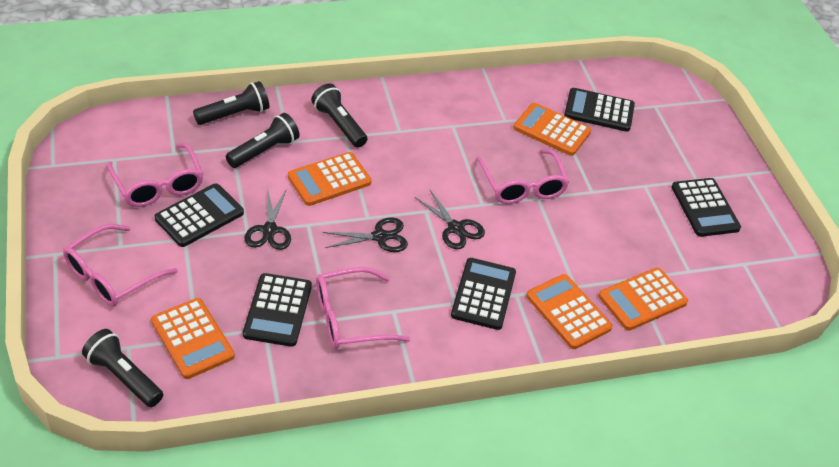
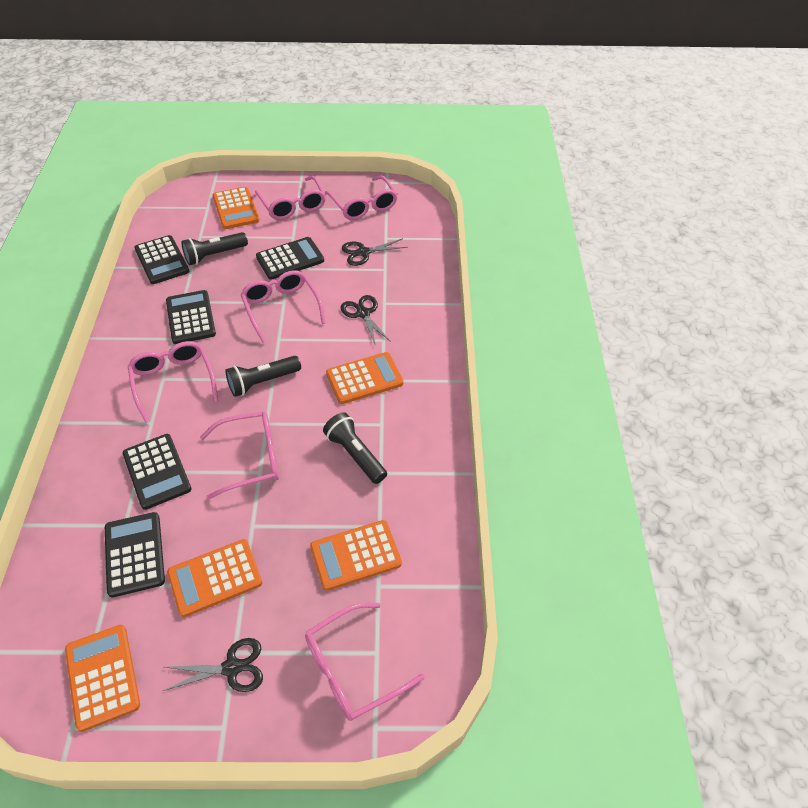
black flashlight: 4 -> 3
pink glasses: 4 -> 6

